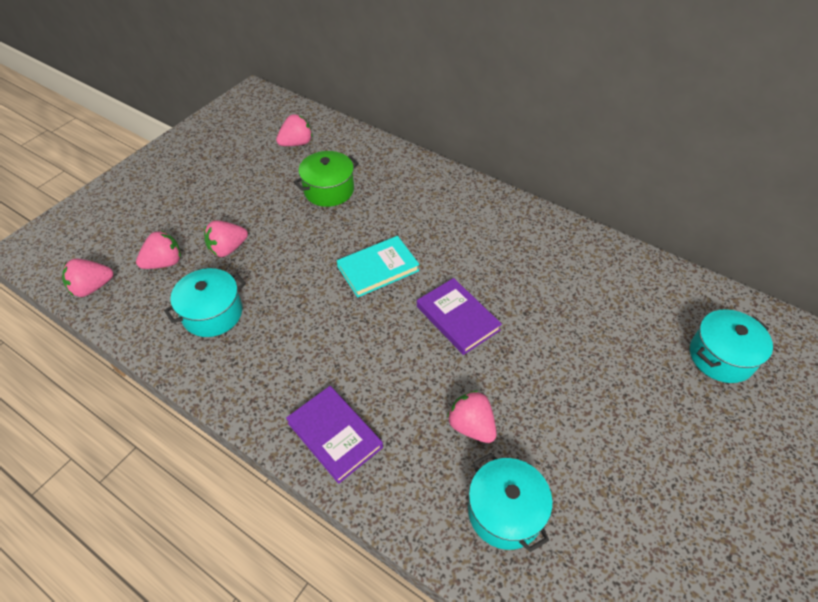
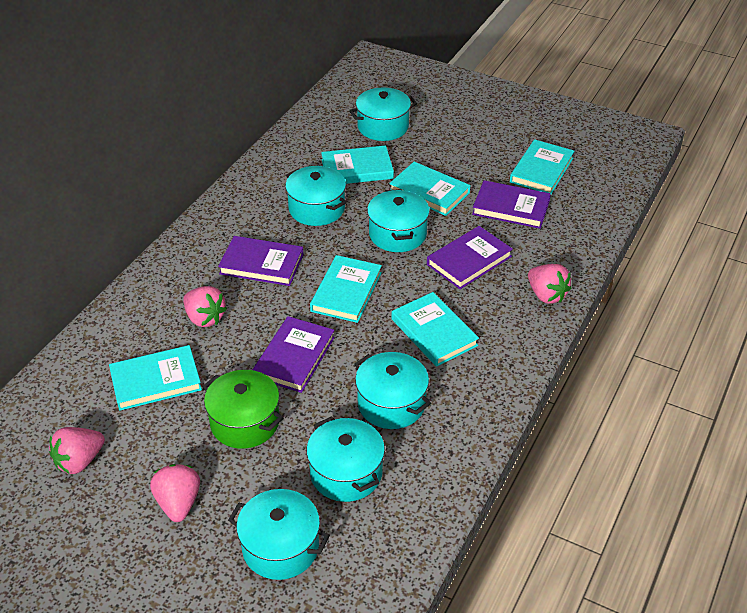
pink strawberry: 5 -> 4
purple book: 2 -> 4
turquoise book: 1 -> 6
turquoise pot: 3 -> 6

